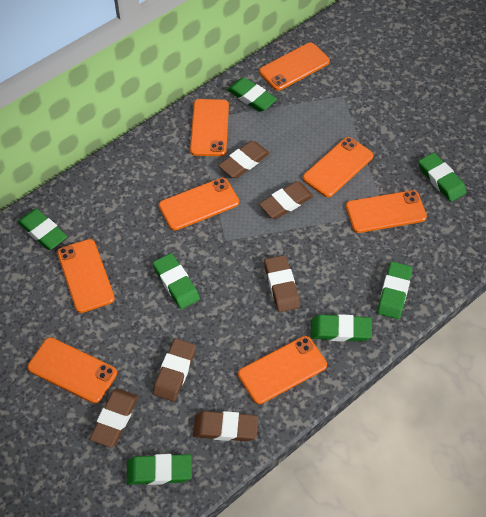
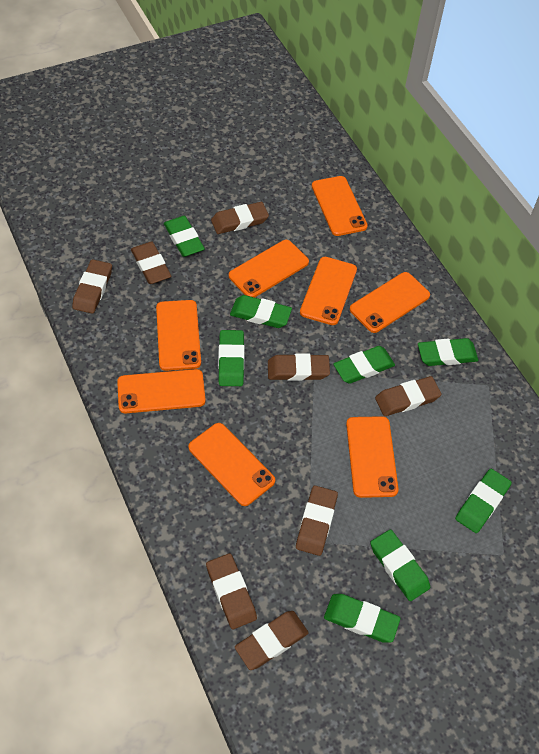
brown eraser: 6 -> 8
green eraser: 7 -> 8

